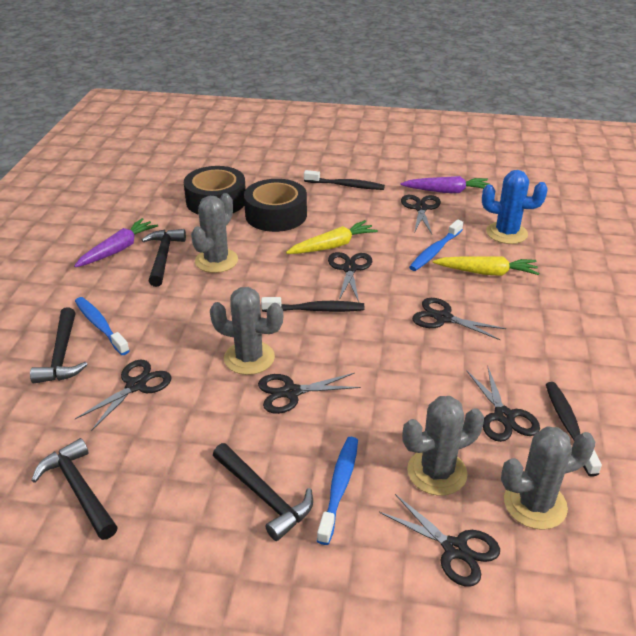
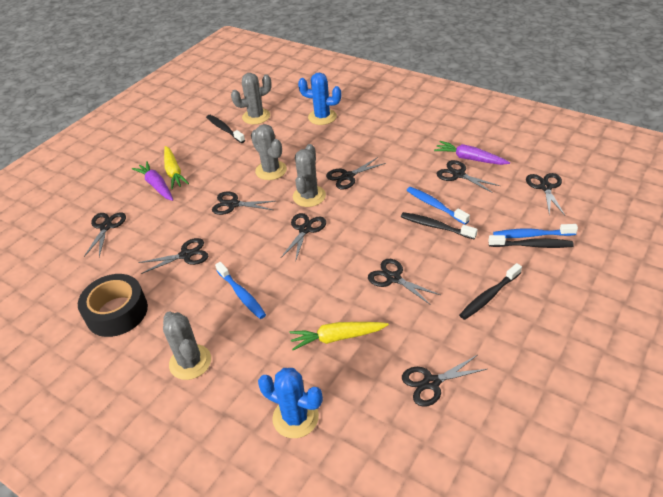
black hammer: 4 -> 0
black scissors: 7 -> 9
black tape: 2 -> 1
black toothbrush: 3 -> 4
blue cactus: 1 -> 2

